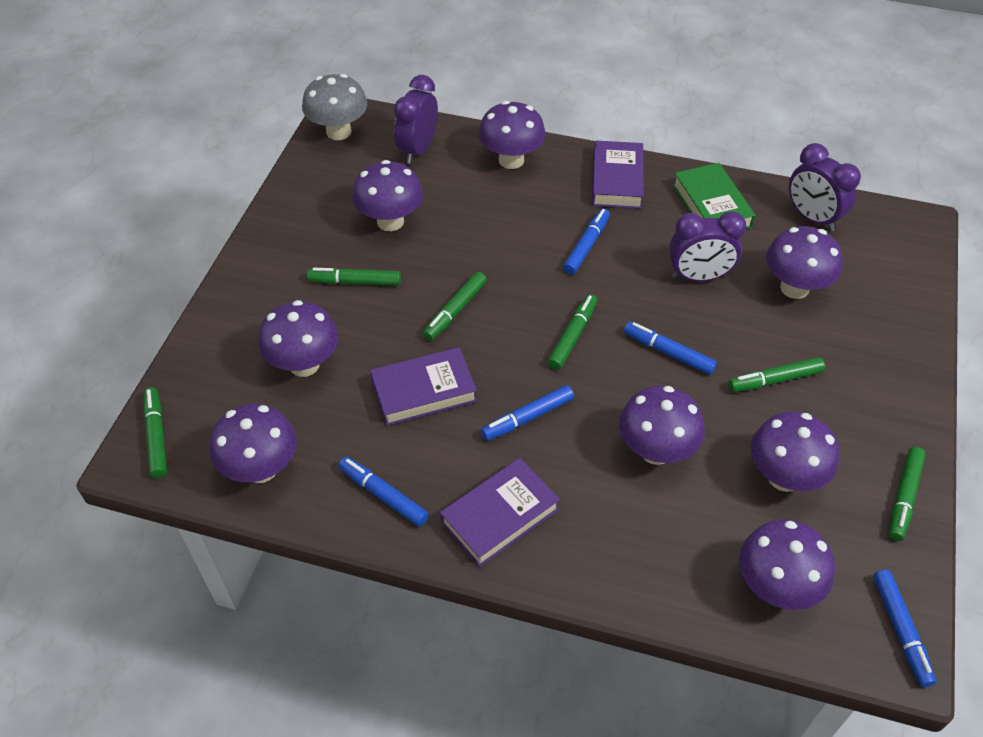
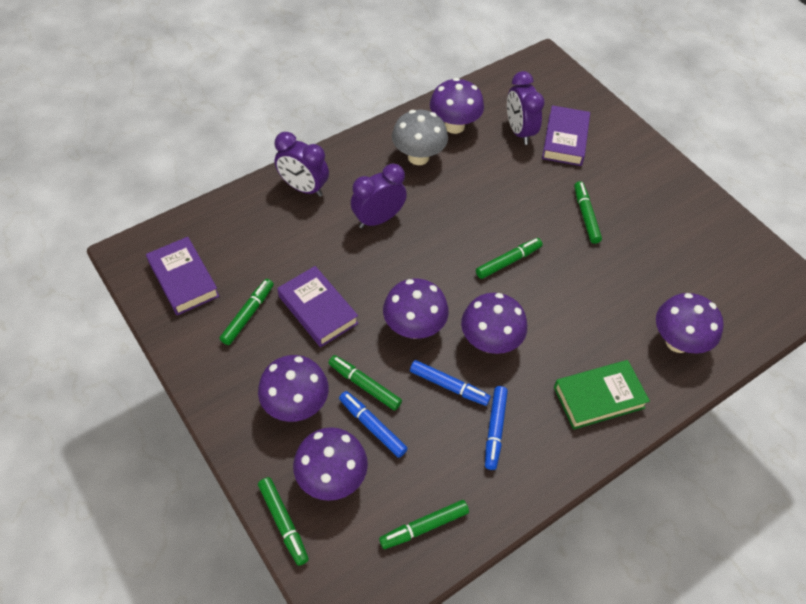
blue marker: 5 -> 3
purple mushroom: 8 -> 6

